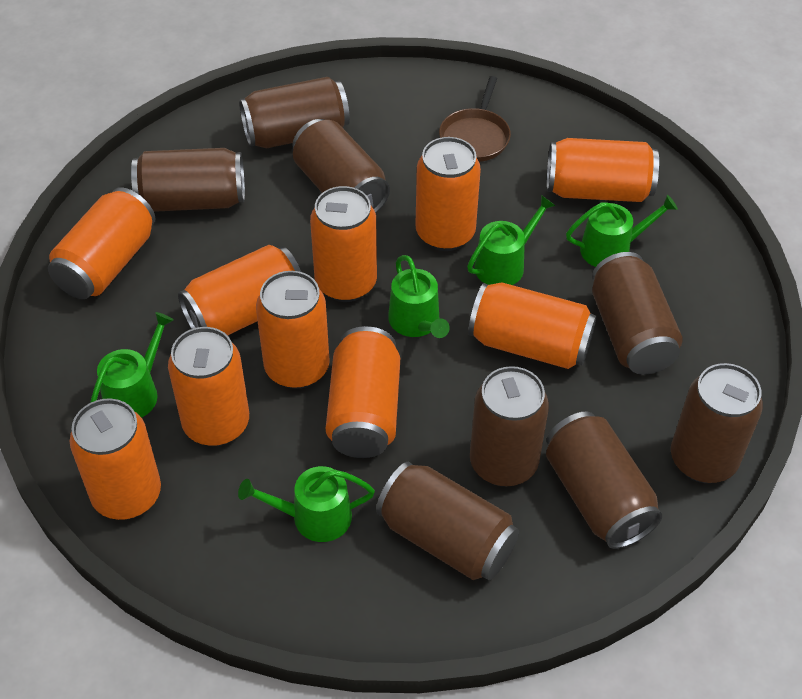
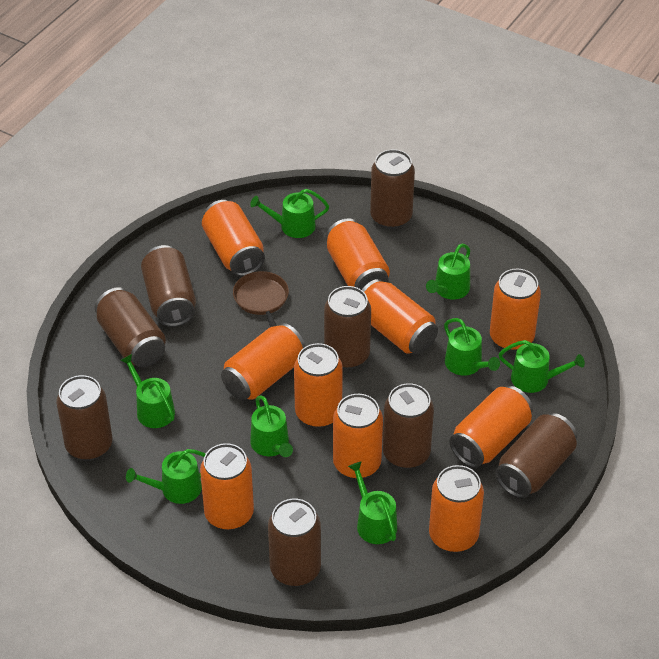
green watering can: 5 -> 8

